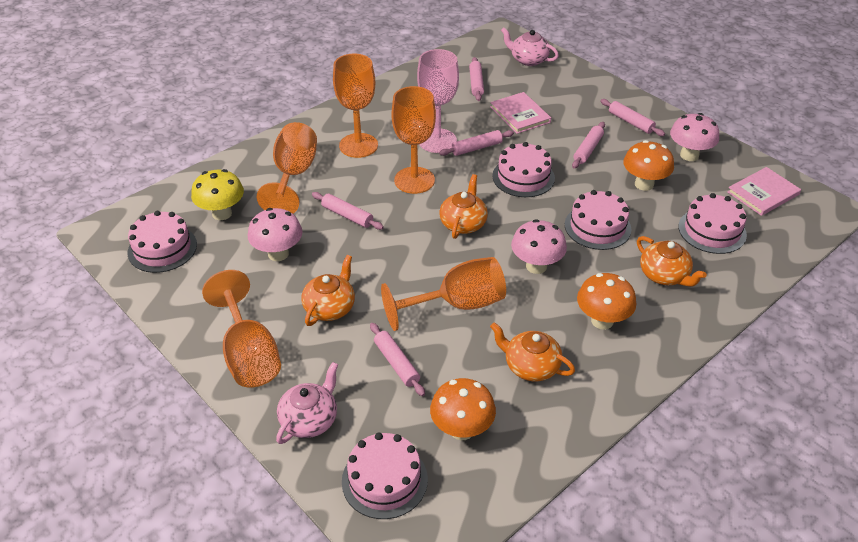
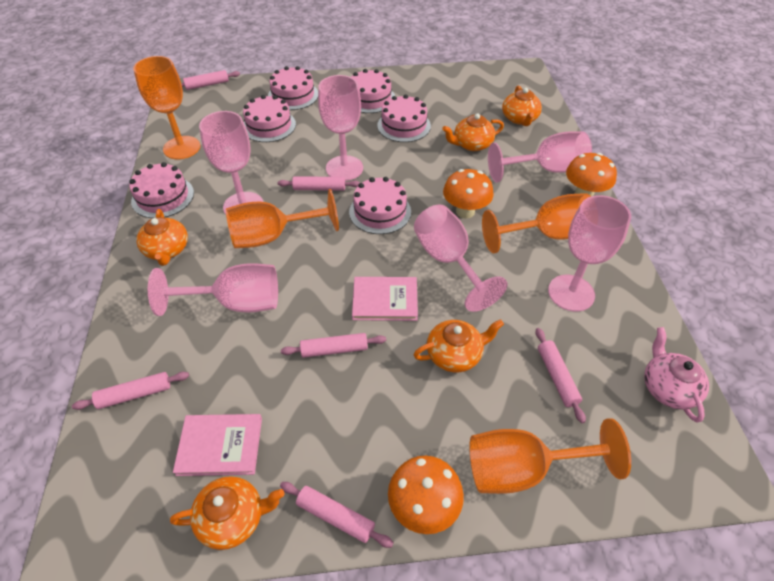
orange goblet: 5 -> 4
orange teapot: 4 -> 5
pink cake: 5 -> 6
pink goblet: 1 -> 6
pink mushroom: 3 -> 0
pink teapot: 2 -> 1
yellow mushroom: 1 -> 0

